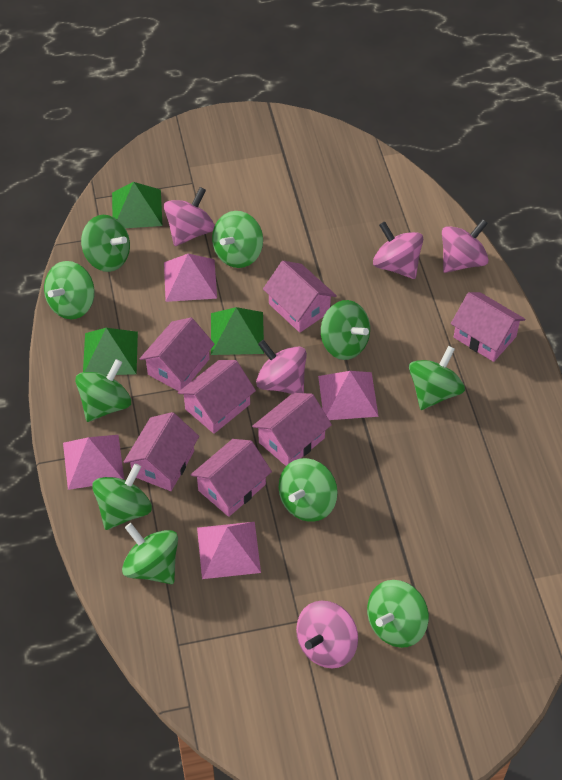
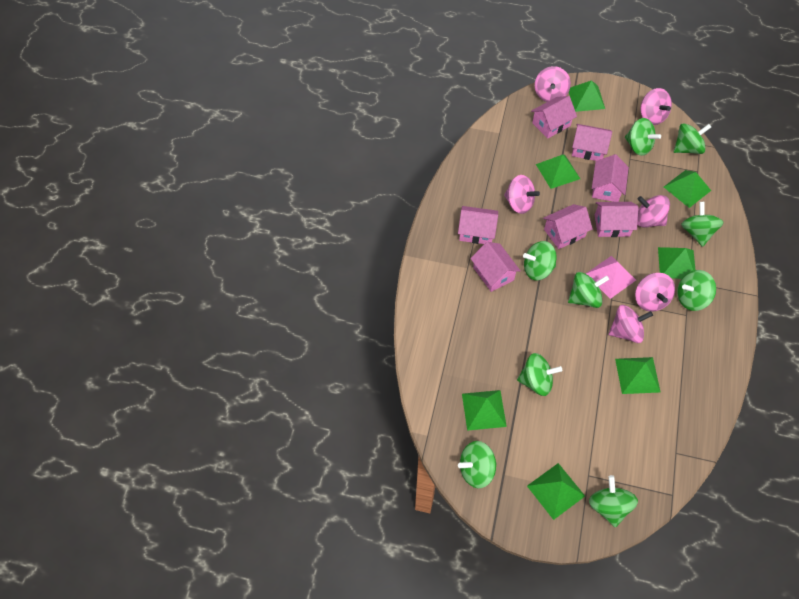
green pyramid: 3 -> 7
green spinning top: 10 -> 9
pink pyramid: 4 -> 1
pink spinning top: 5 -> 6

